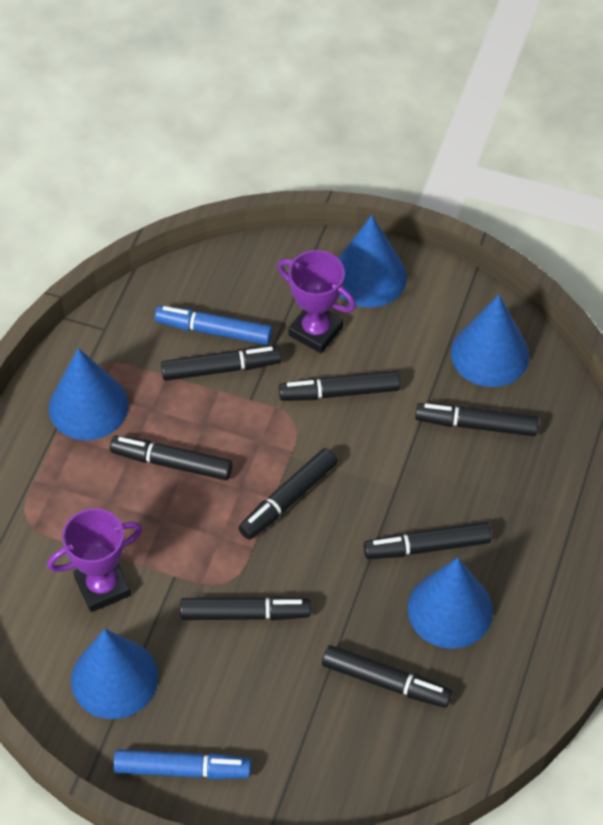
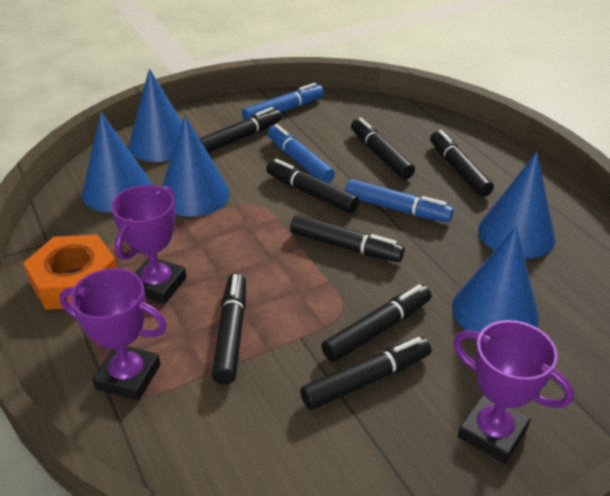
blue marker: 2 -> 3
orange nut: 0 -> 1
purple trophy: 2 -> 3

